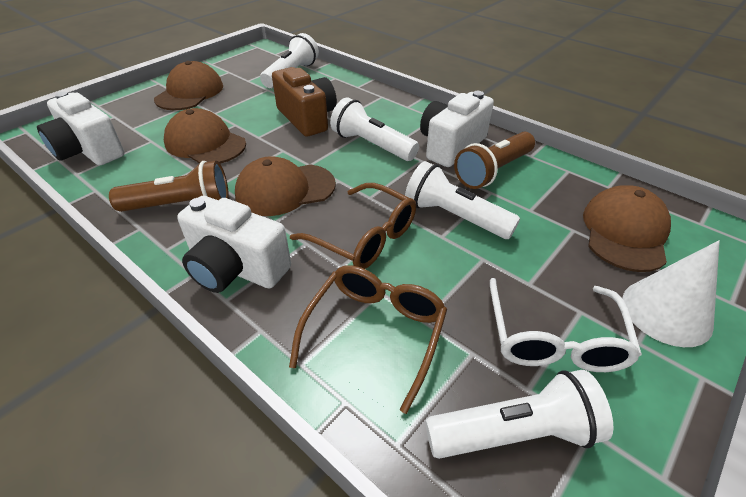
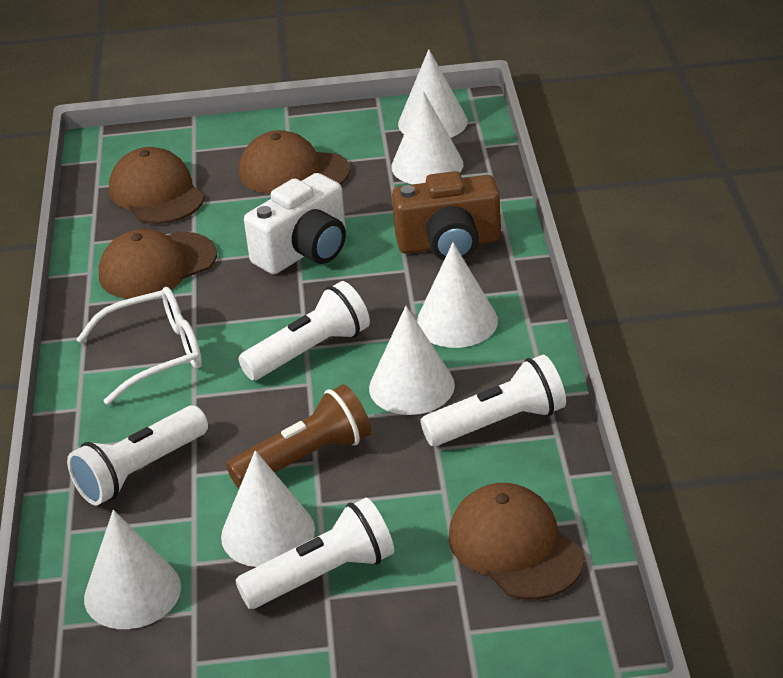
brown flashlight: 2 -> 1
brown glasses: 2 -> 0
white camera: 3 -> 1
white cone: 1 -> 6

